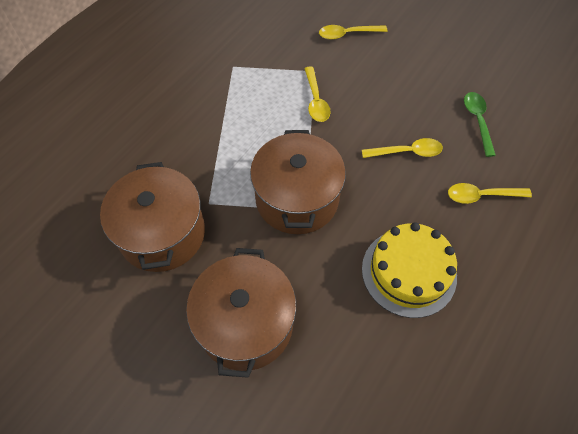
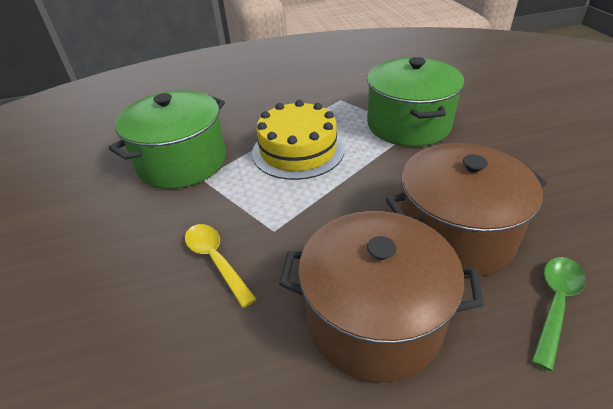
brown pot: 3 -> 2
green pot: 0 -> 2
yellow spoon: 4 -> 1

